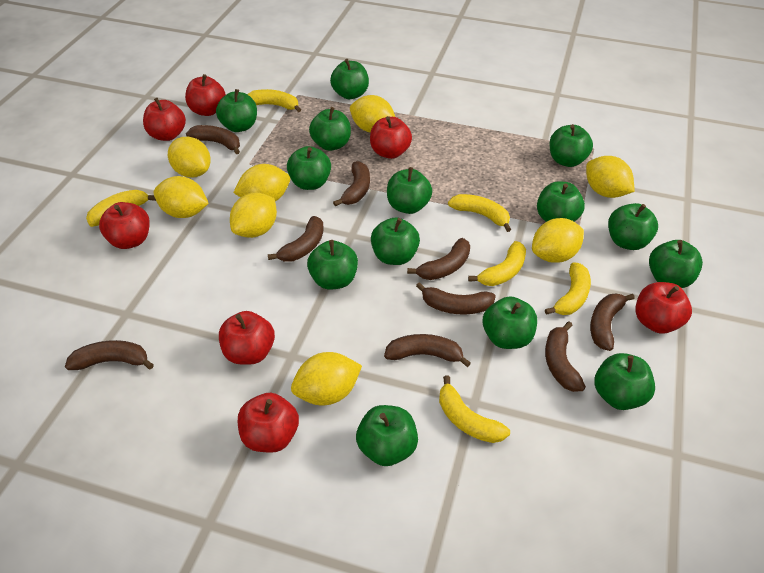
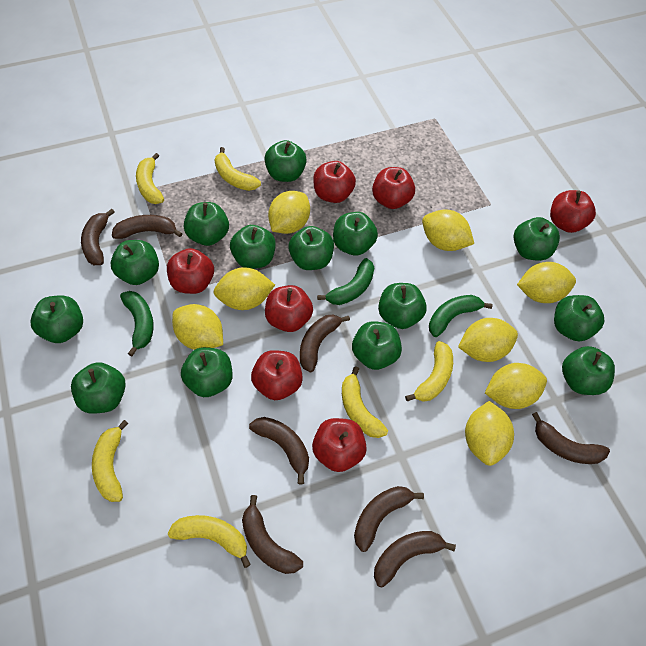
brown banana: 9 -> 8
green banana: 0 -> 3

